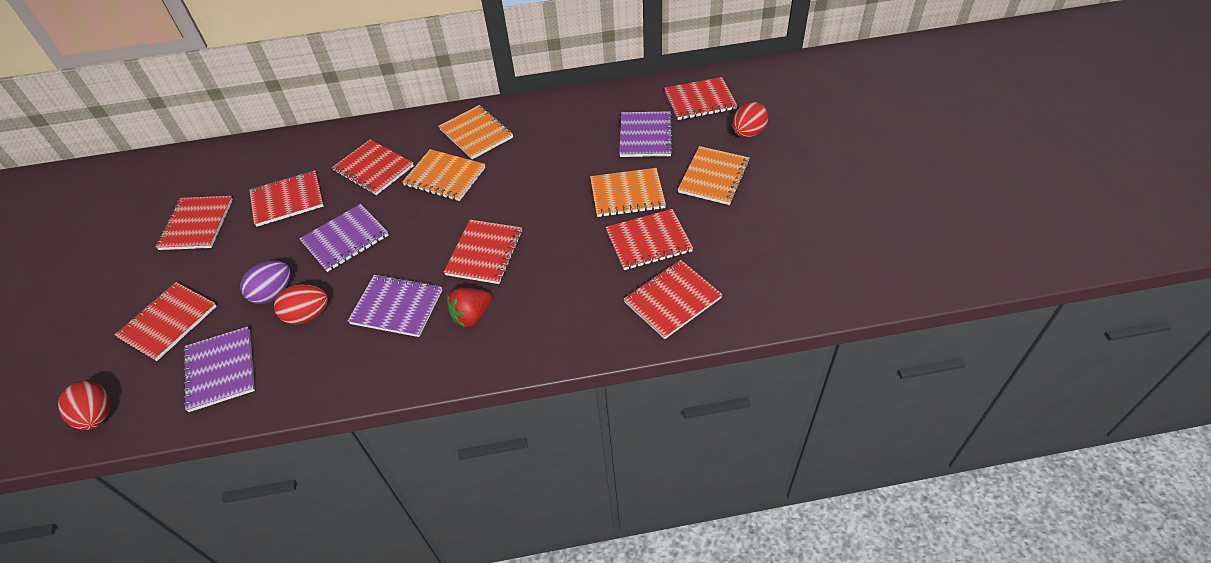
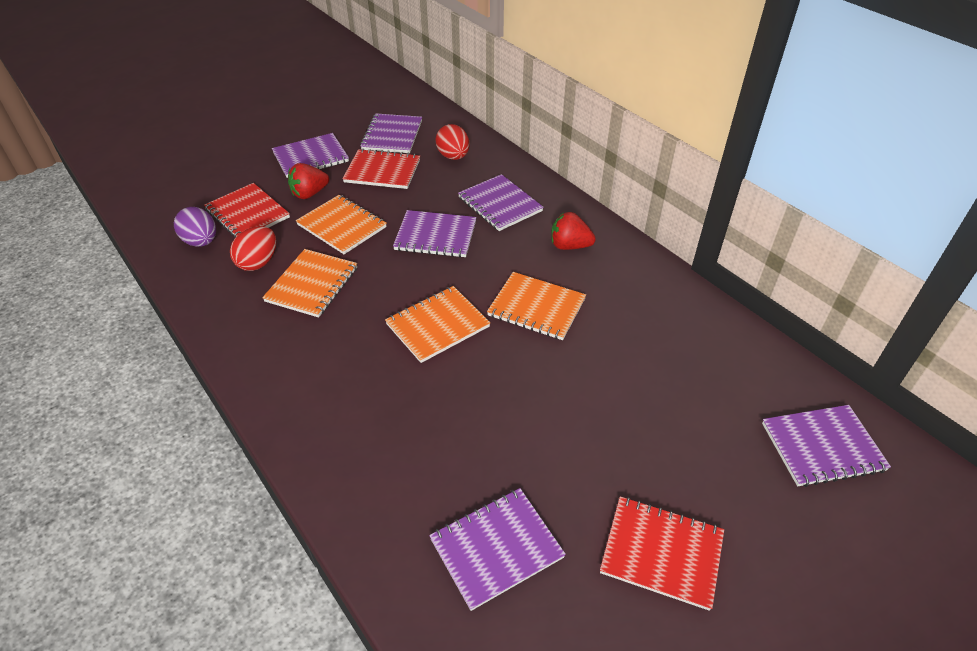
purple notebook: 4 -> 6
red egg: 3 -> 2
red notebook: 8 -> 3
red strawberry: 1 -> 2

